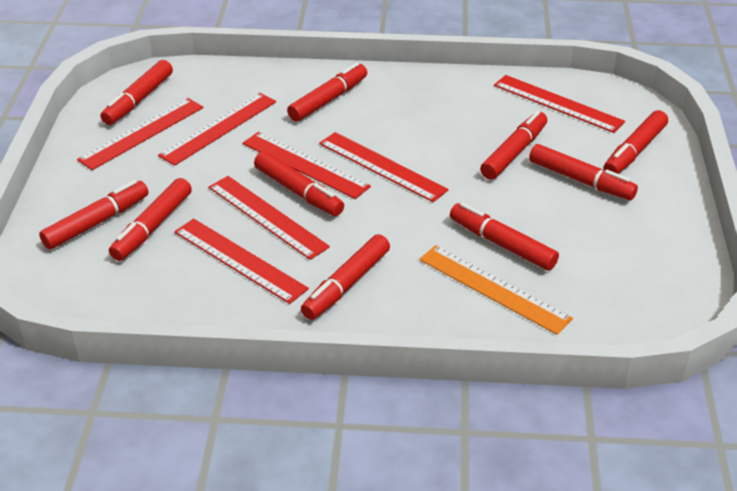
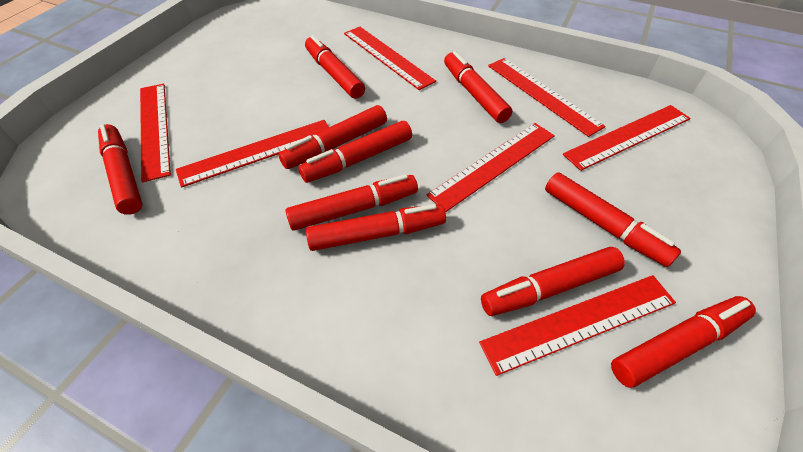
orange ruler: 1 -> 0

